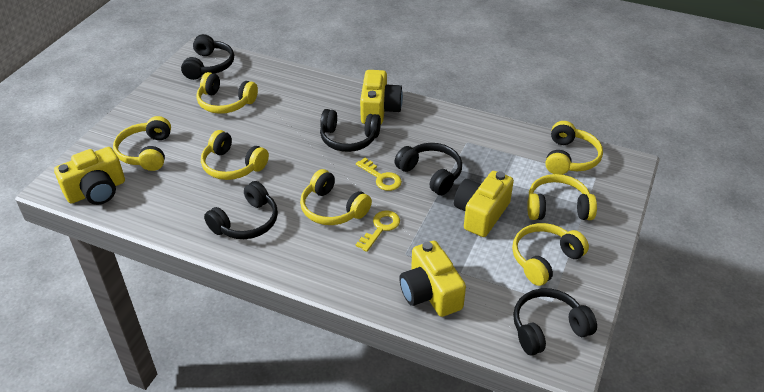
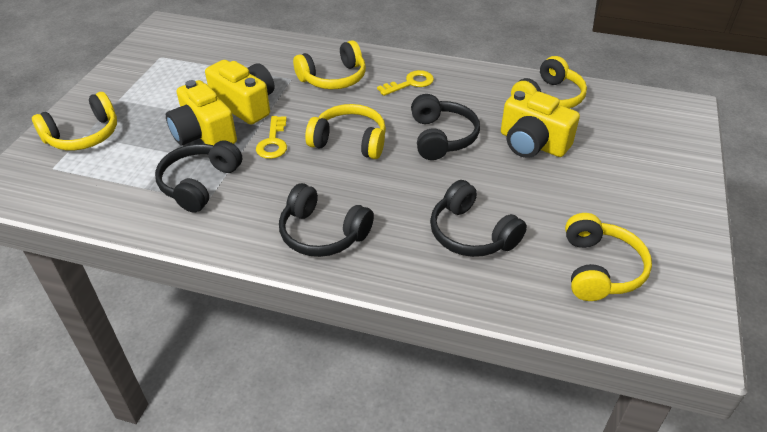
black headphones: 5 -> 4
yellow camera: 4 -> 3
yellow headphones: 7 -> 5

